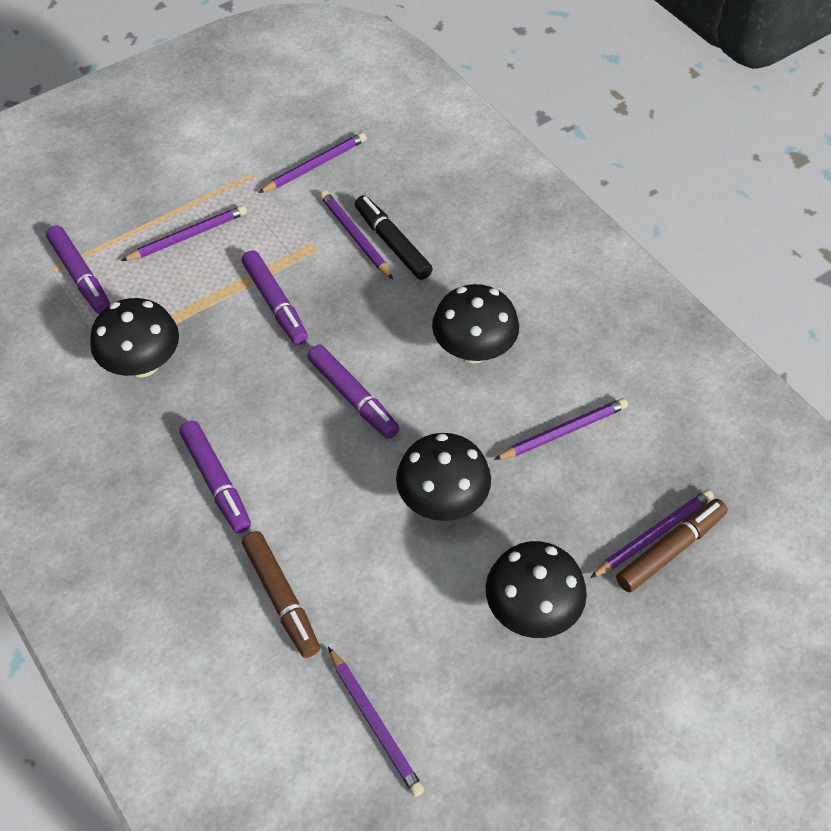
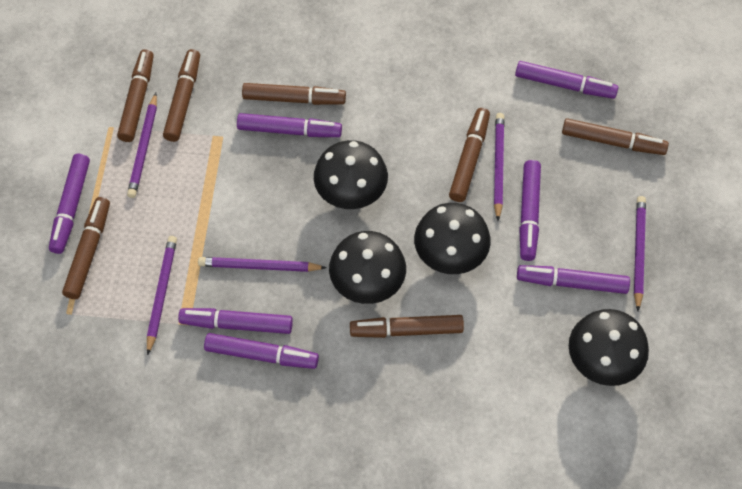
black marker: 1 -> 0
brown marker: 2 -> 7
purple marker: 4 -> 7
purple pencil: 6 -> 5

